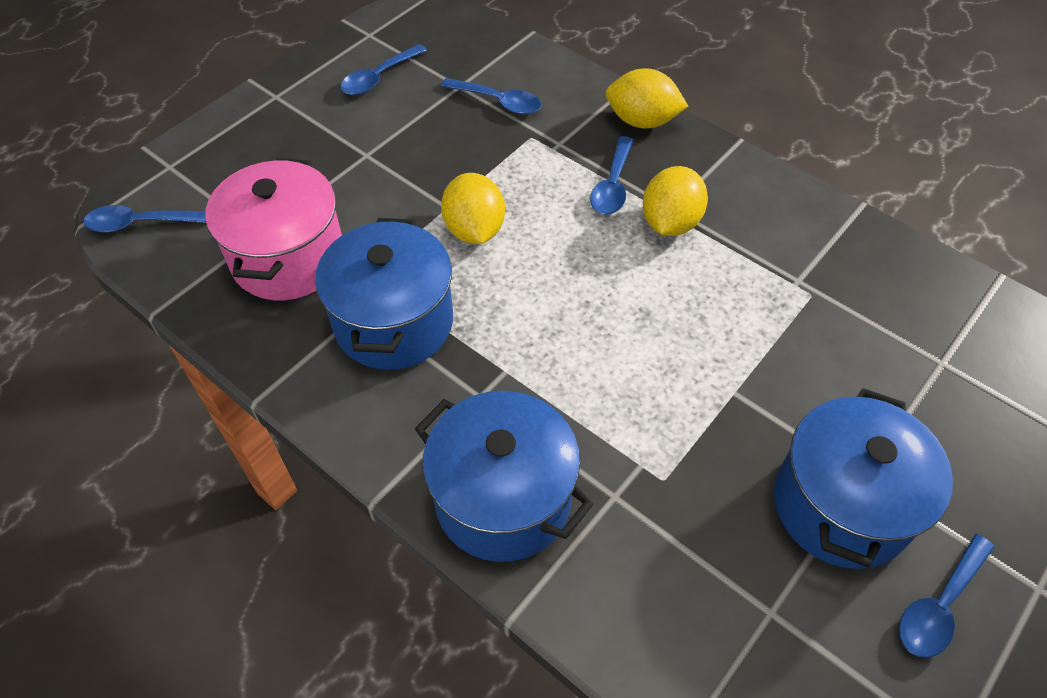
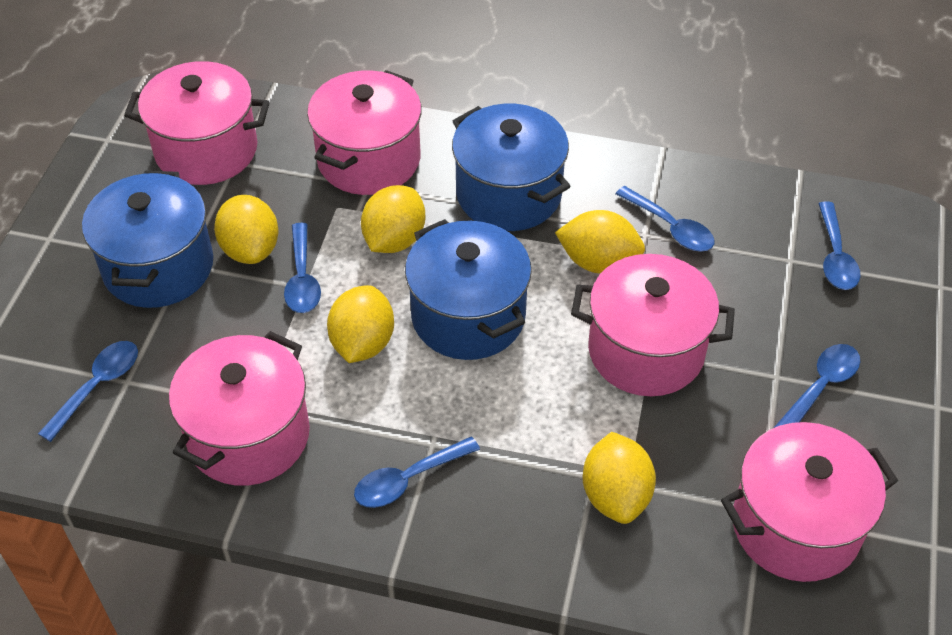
blue spoon: 5 -> 6
pink pot: 1 -> 5
yellow lemon: 3 -> 5

